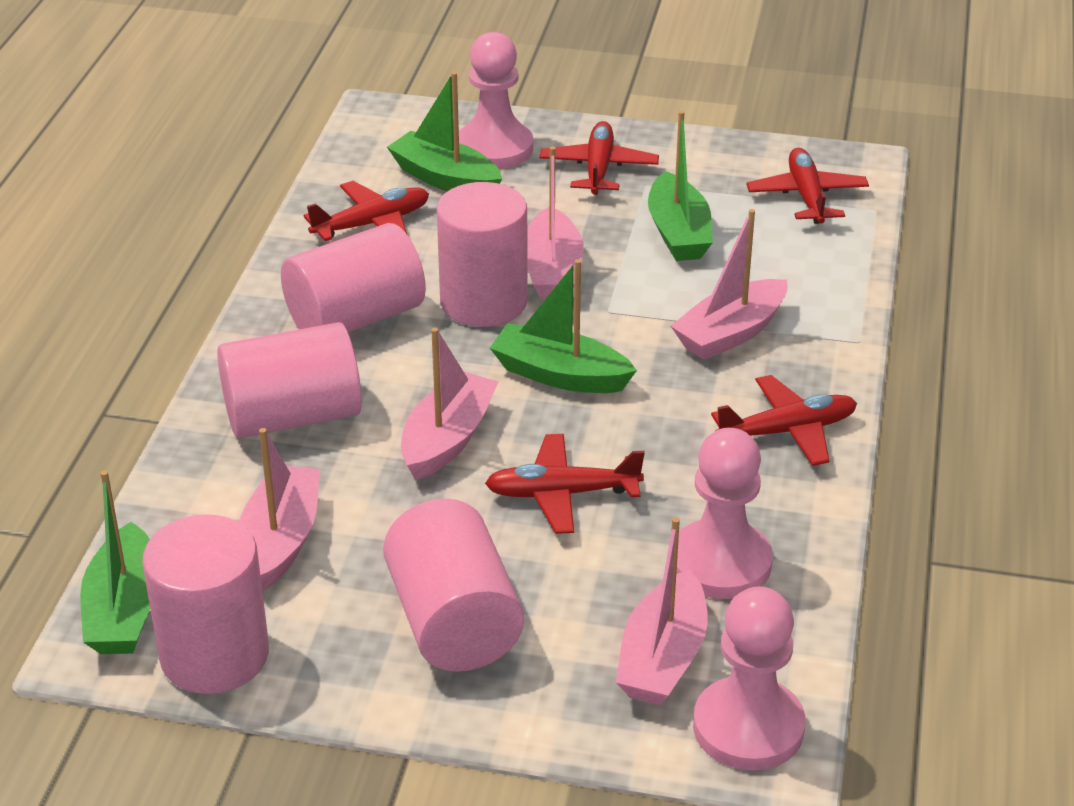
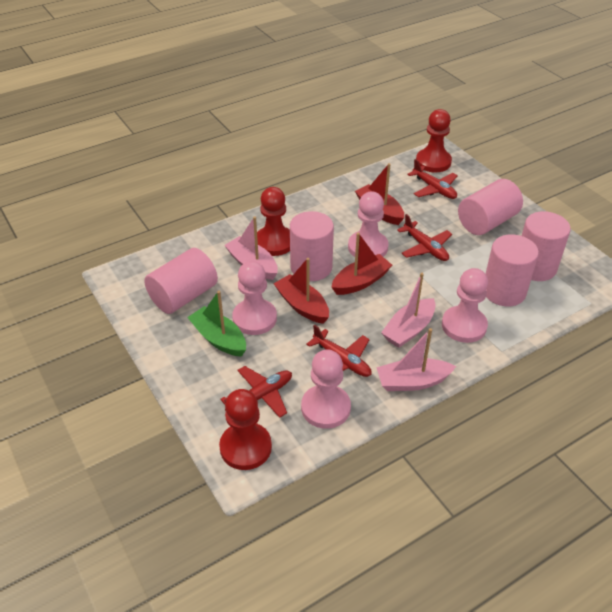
green boat: 4 -> 1
pink boat: 5 -> 3
pink pawn: 3 -> 4
red boat: 0 -> 3
red pawn: 0 -> 3
red plane: 5 -> 4

